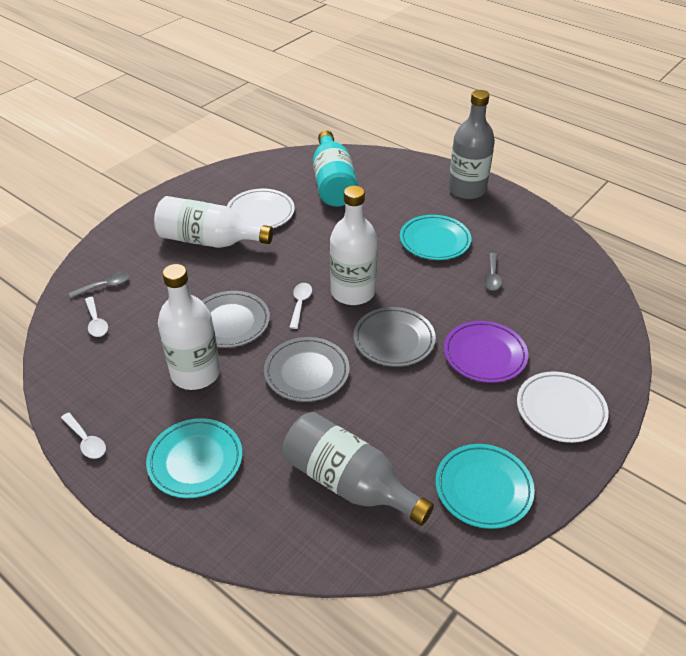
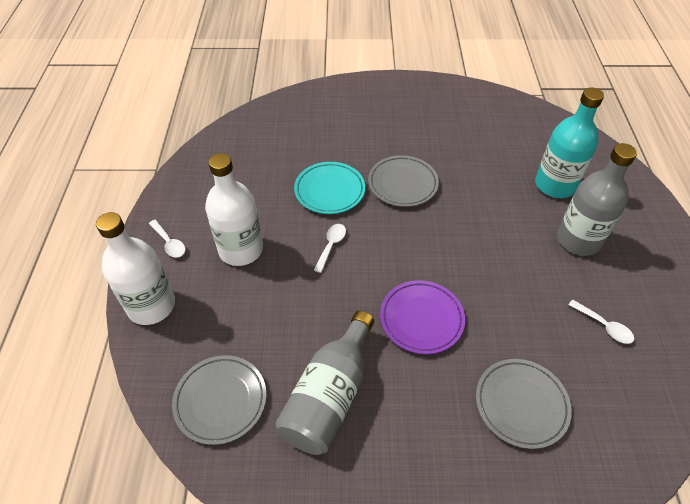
grey spoon: 2 -> 0
turquoise plate: 3 -> 1
white bottle: 3 -> 2
white plate: 2 -> 0

